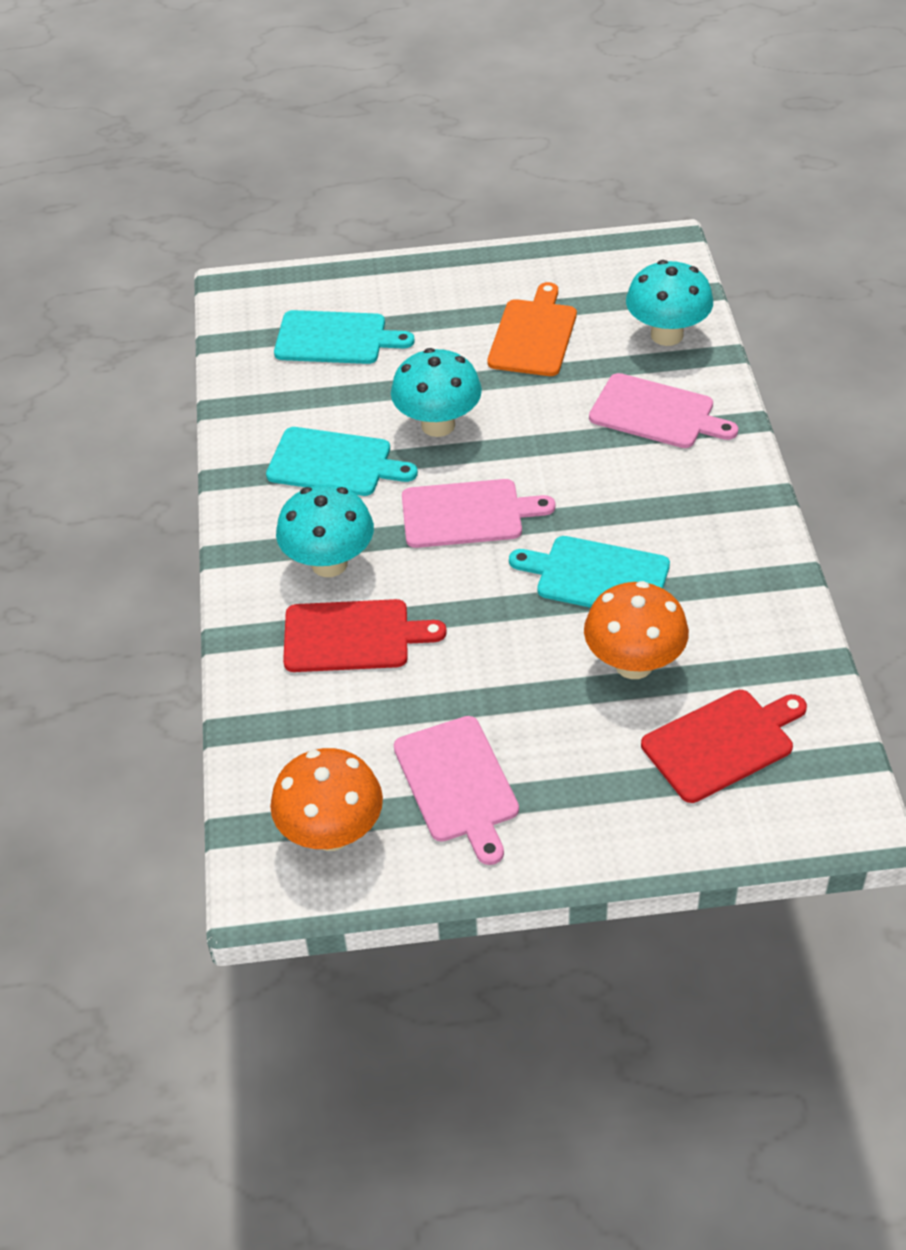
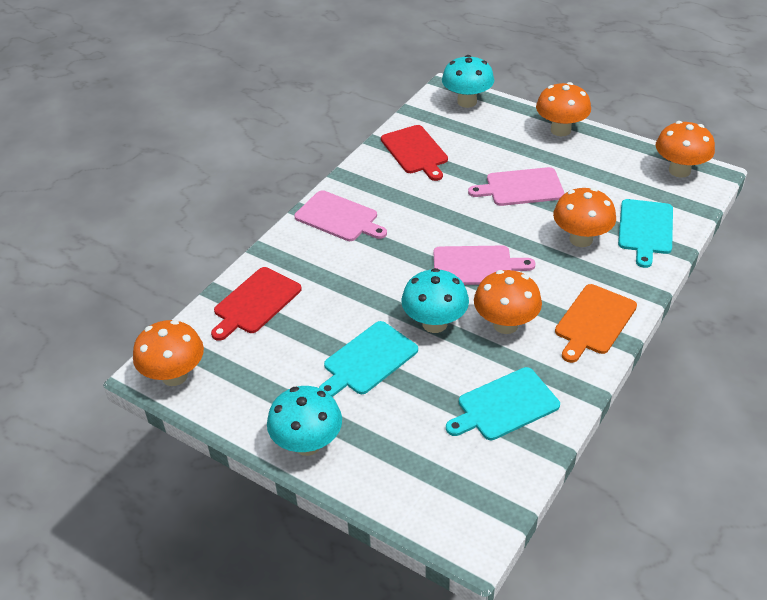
orange mushroom: 2 -> 5

